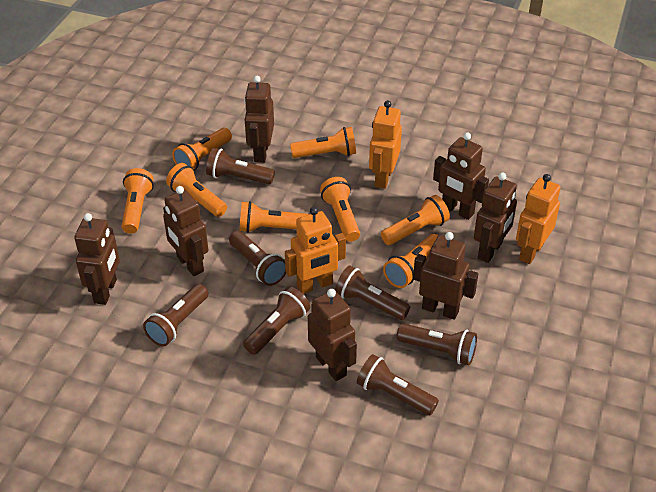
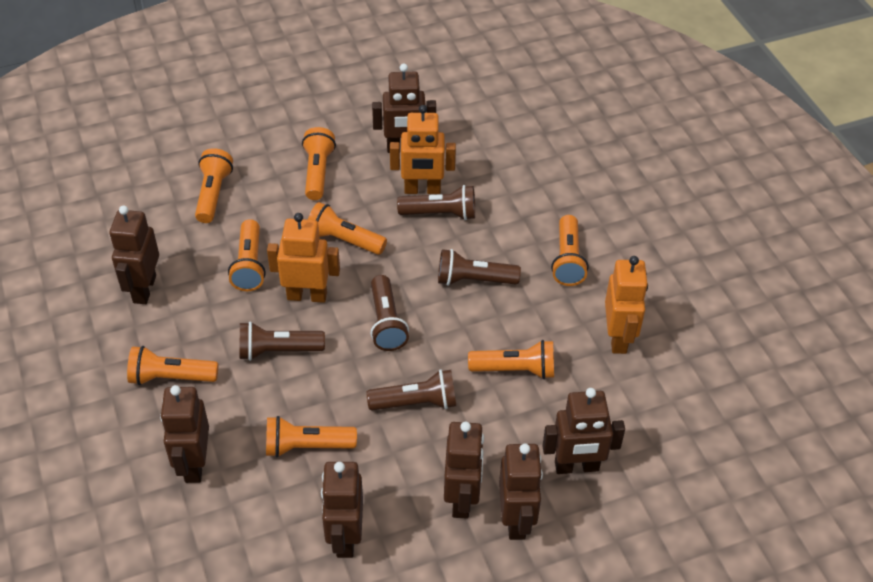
brown flashlight: 7 -> 5

